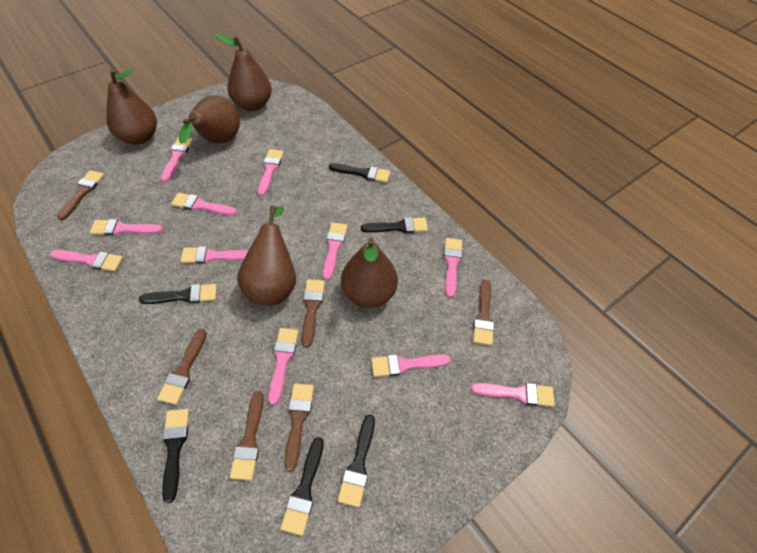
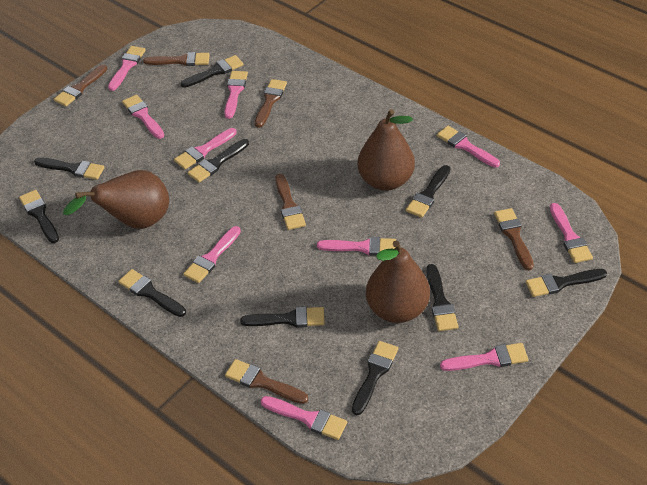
black brush: 6 -> 10
brown pear: 5 -> 3
pink brush: 11 -> 10

